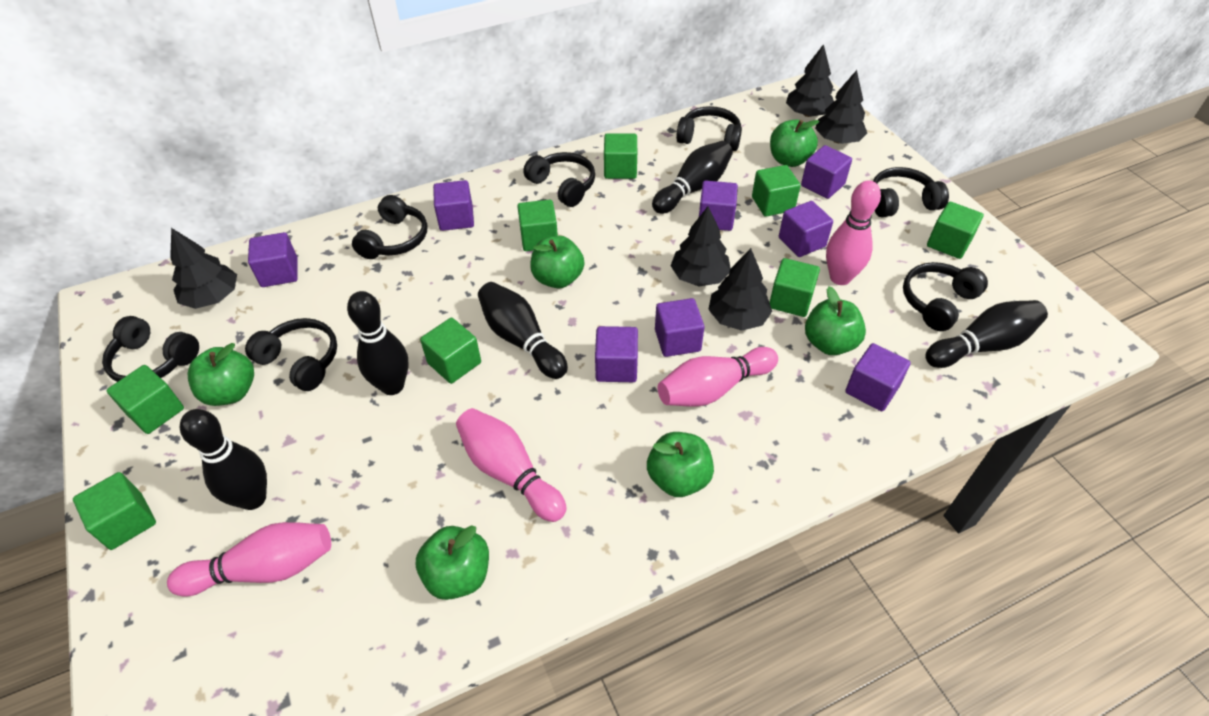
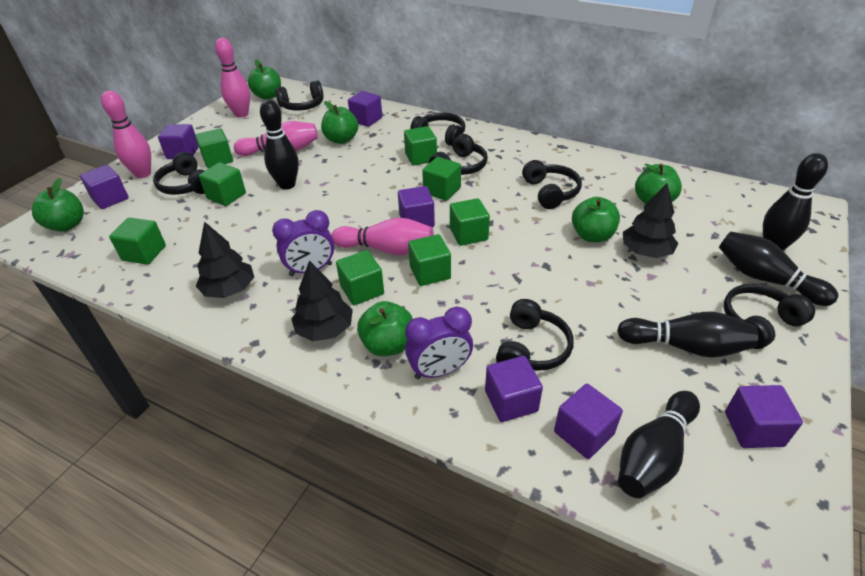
black tree: 5 -> 3
purple clock: 0 -> 2
purple cube: 8 -> 7

